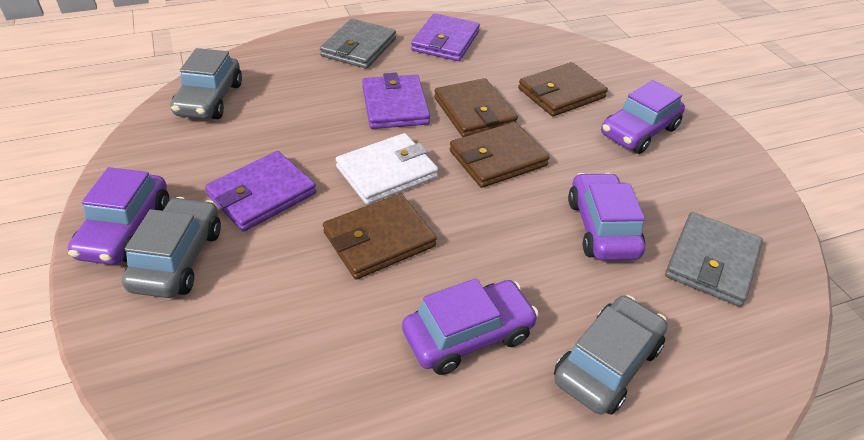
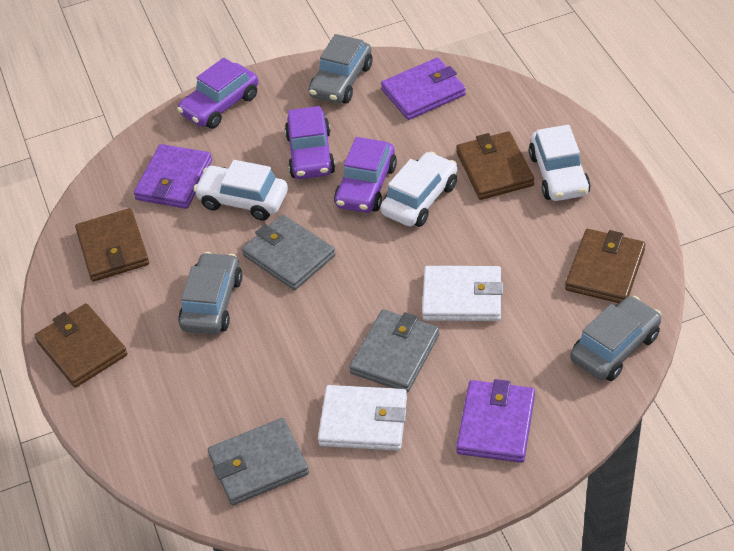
grey wallet: 2 -> 3
purple car: 4 -> 3
white car: 0 -> 3
white wallet: 1 -> 2

